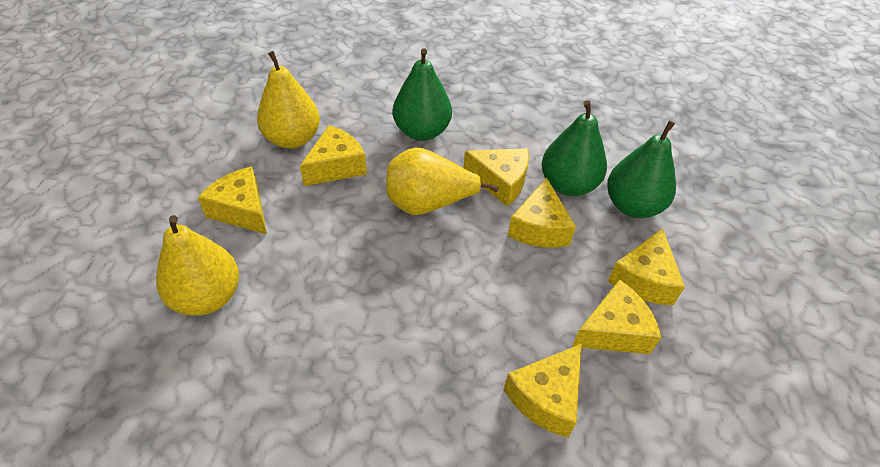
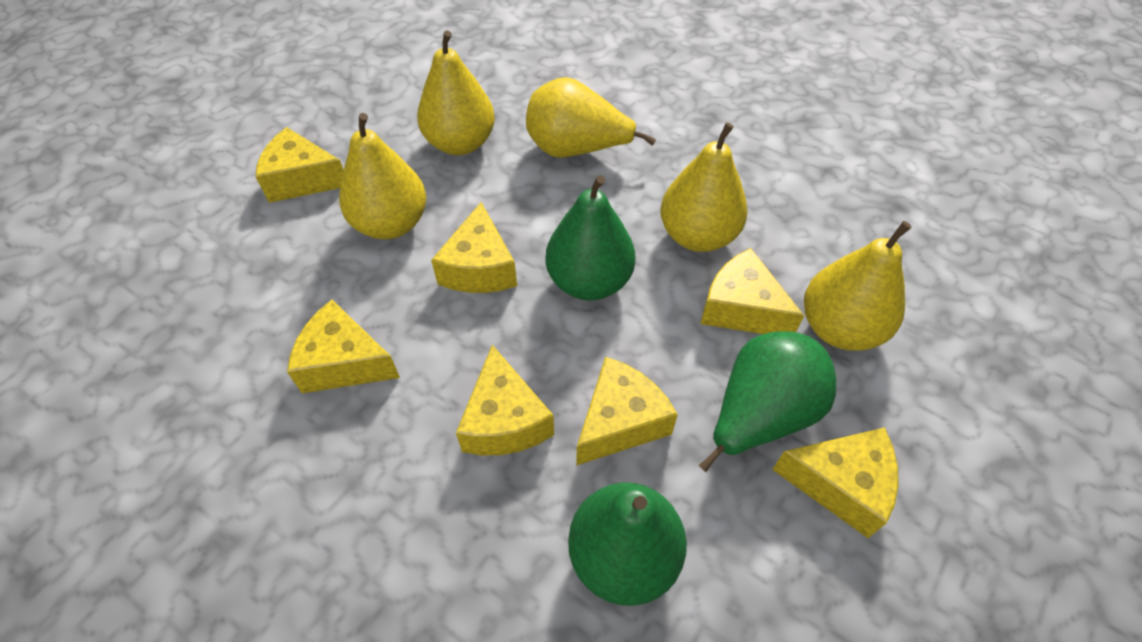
yellow pear: 3 -> 5

